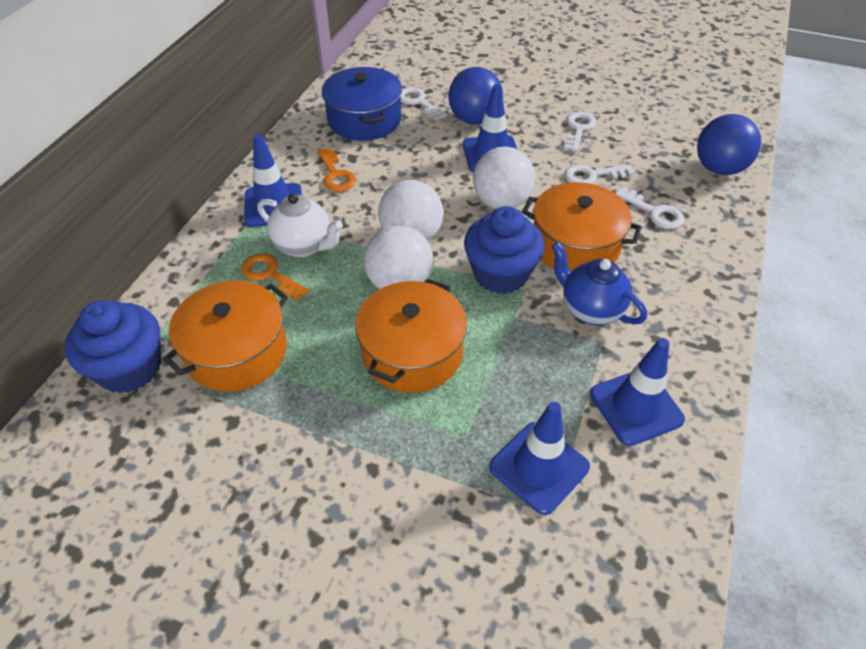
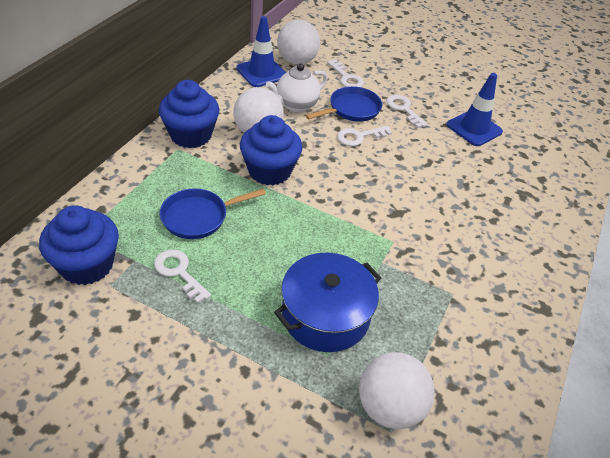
blue ball: 2 -> 0
blue cupcake: 2 -> 3
blue pan: 0 -> 2
blue teapot: 1 -> 0
blue traffic cone: 4 -> 2
orange key: 2 -> 0
orange pot: 3 -> 0

